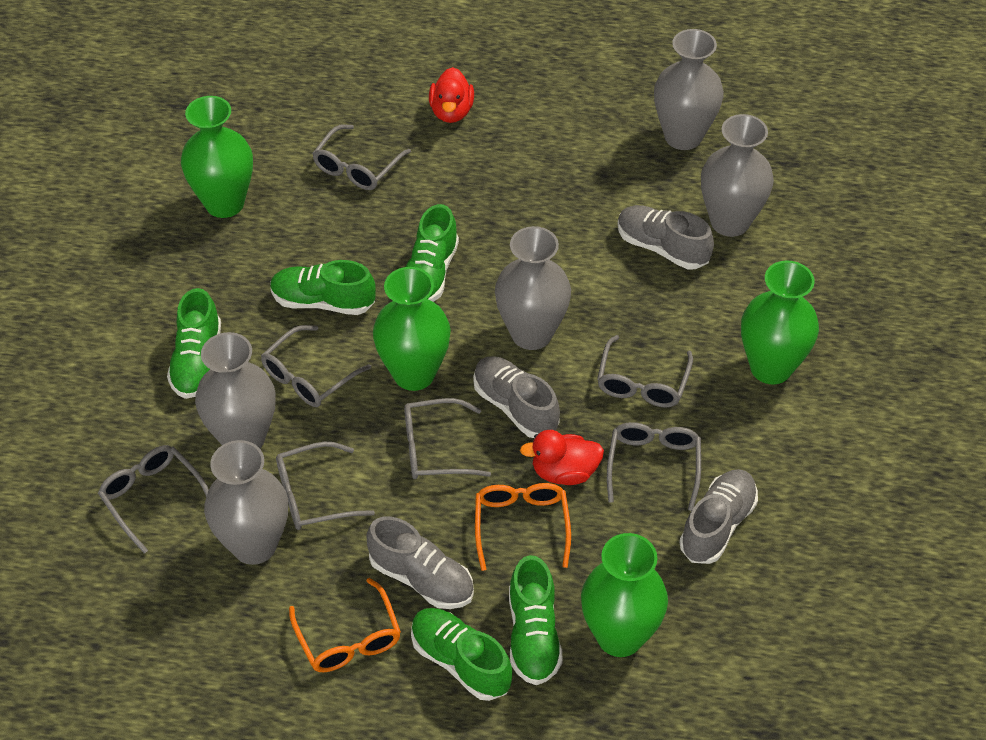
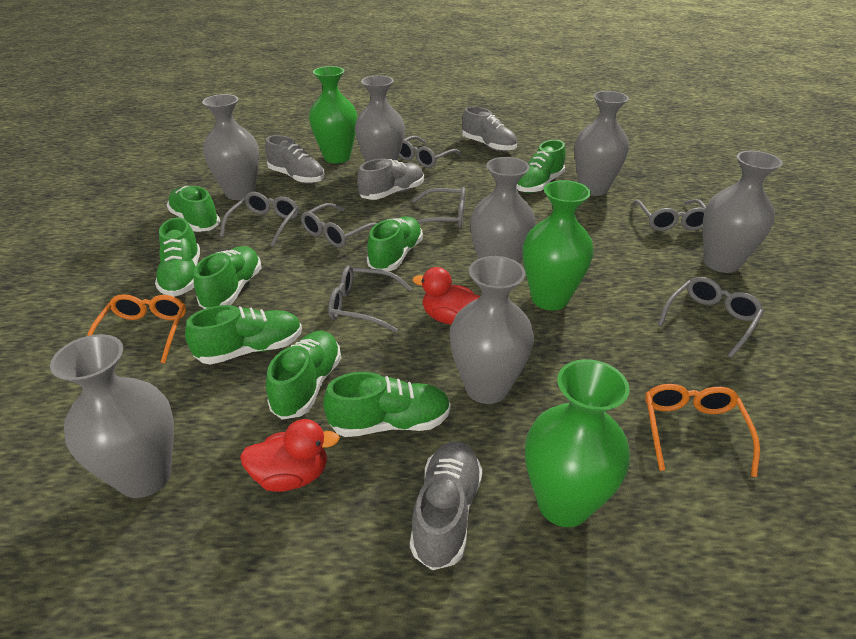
green shoe: 5 -> 8
green vase: 4 -> 3
grey vase: 5 -> 7

